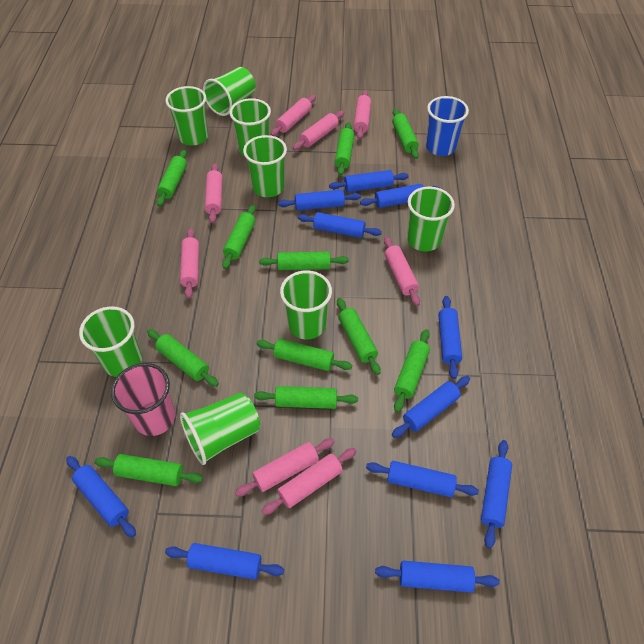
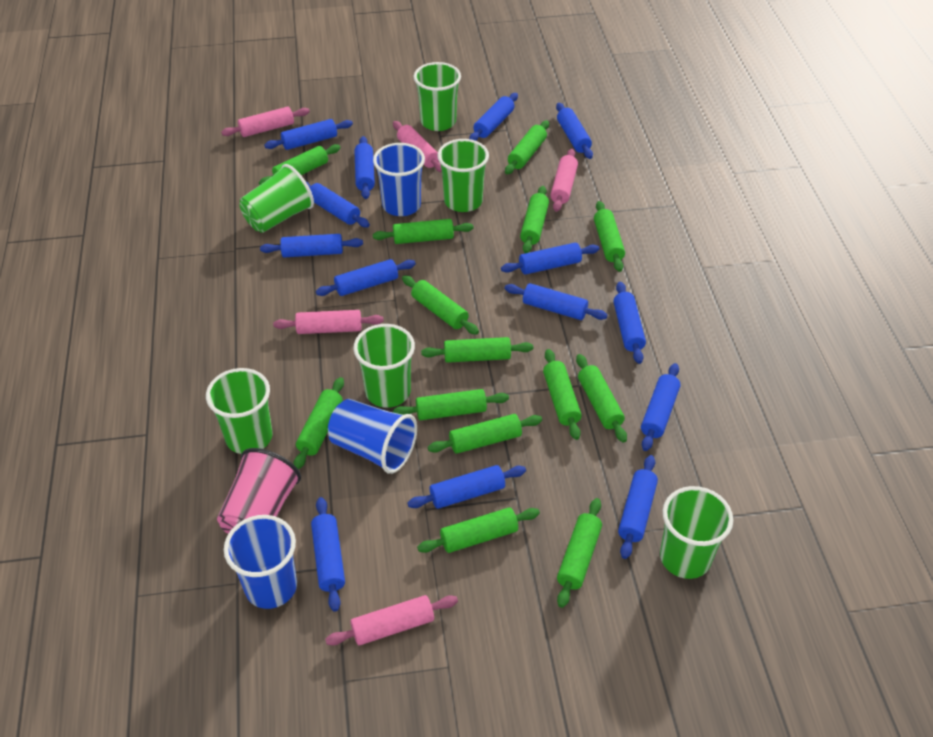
blue cup: 1 -> 3
blue rolling pin: 11 -> 14
green cup: 8 -> 6
green rolling pin: 11 -> 14
pink rolling pin: 8 -> 5

